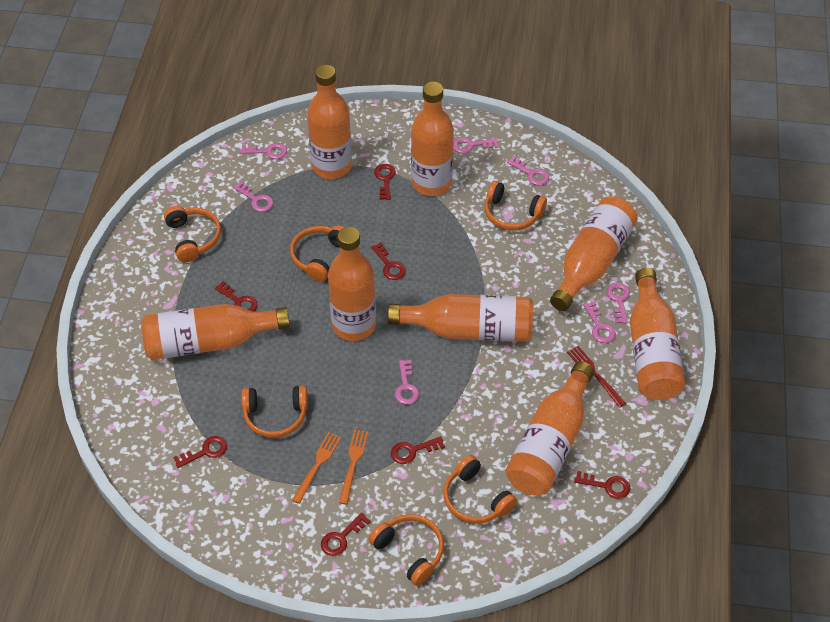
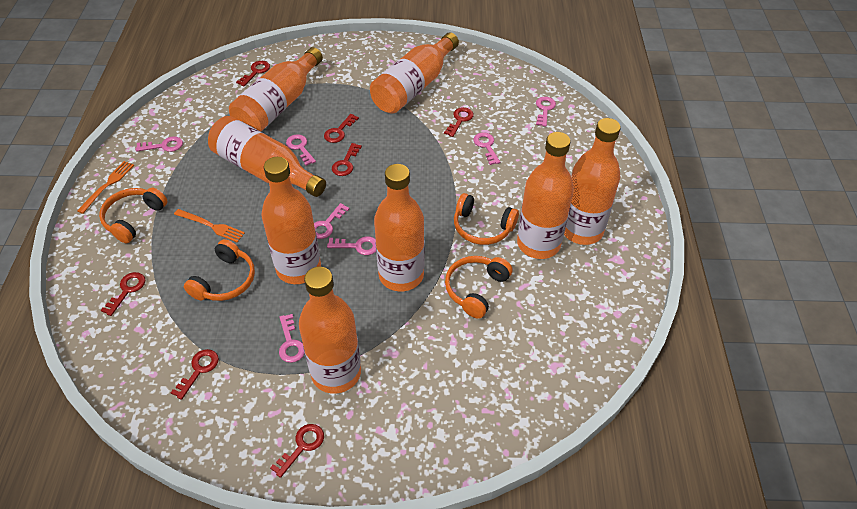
orange headphones: 6 -> 4
red fork: 1 -> 0

